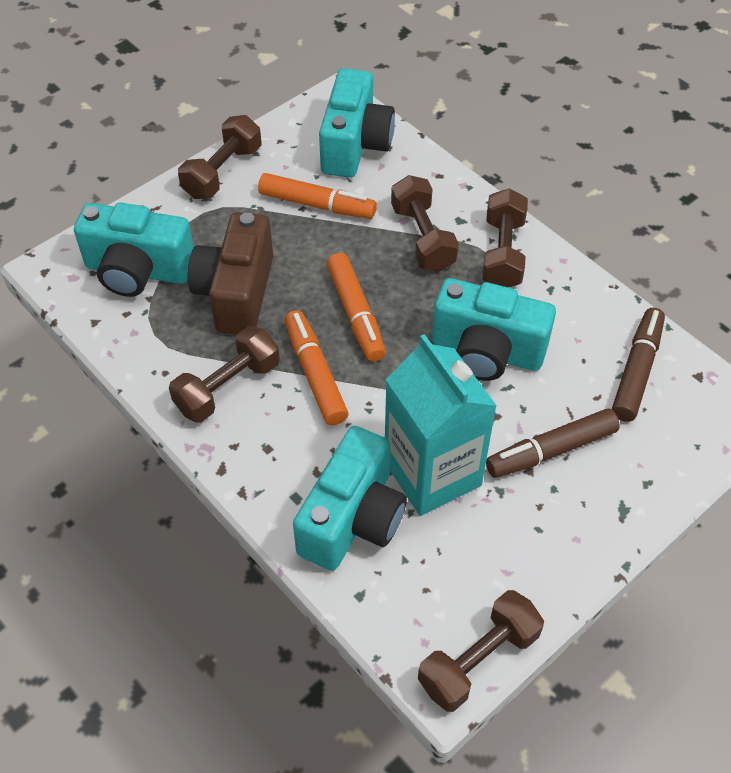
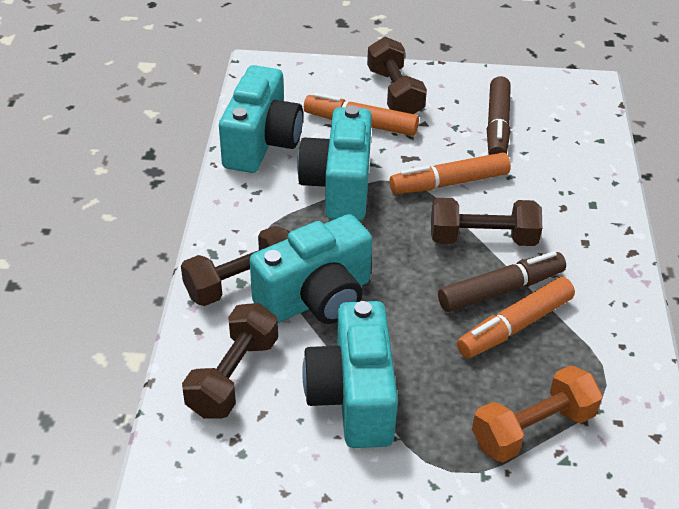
brown camera: 1 -> 0
brown dumbbell: 5 -> 4
orange dumbbell: 0 -> 1
turquoise carton: 1 -> 0

